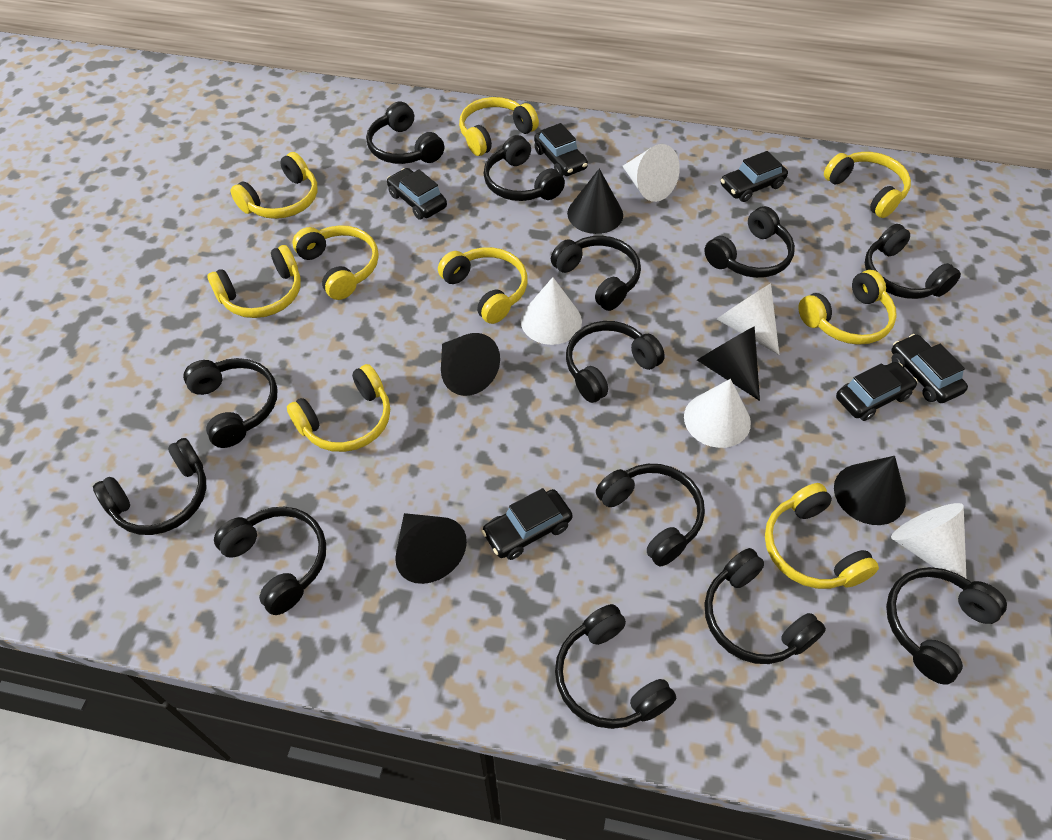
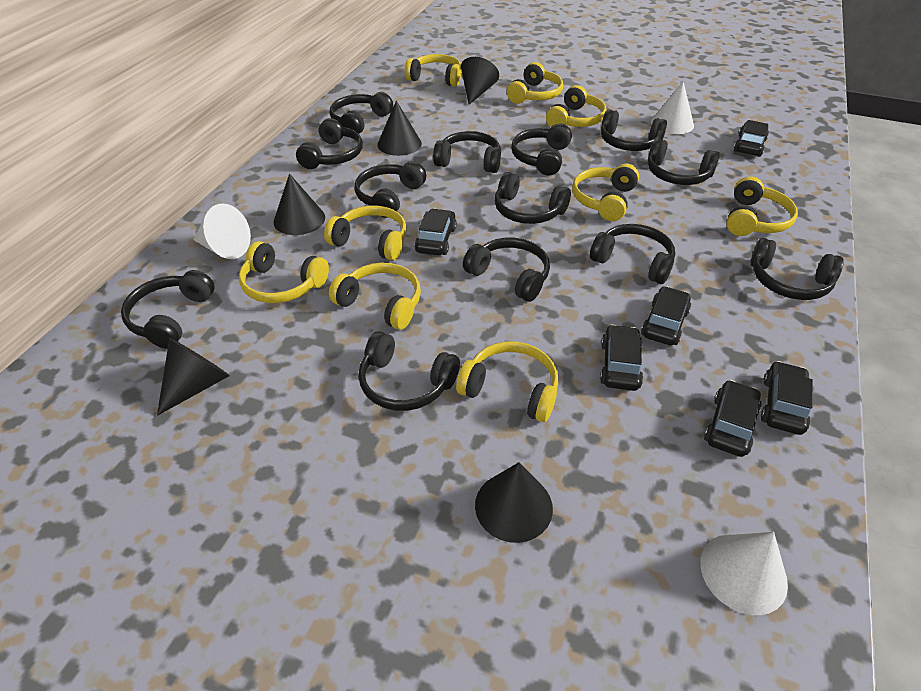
white cone: 5 -> 3

